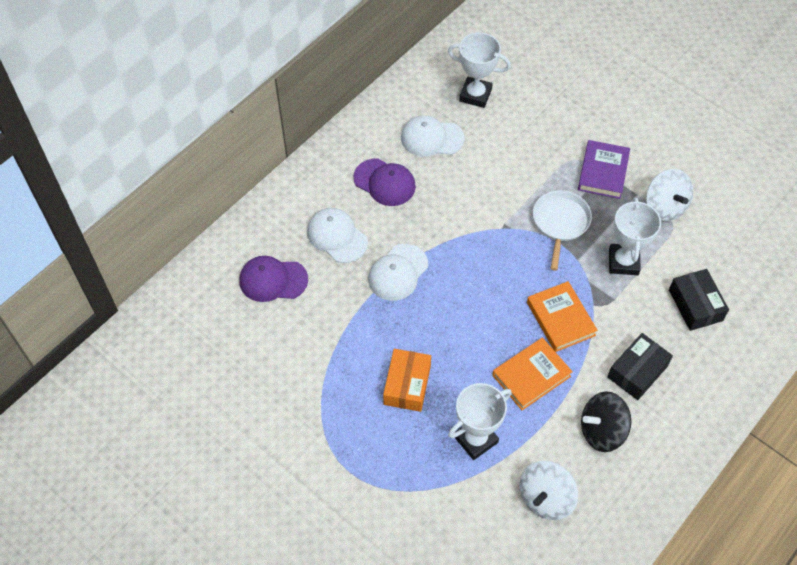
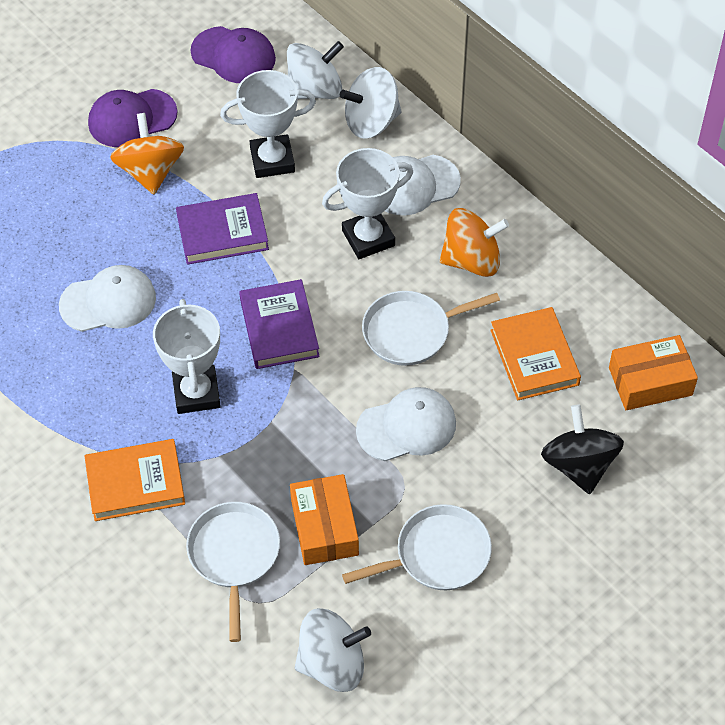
black box: 2 -> 0
orange box: 1 -> 2
orange spinning top: 0 -> 2
purple book: 1 -> 2
white pan: 1 -> 3
white spinning top: 2 -> 3

